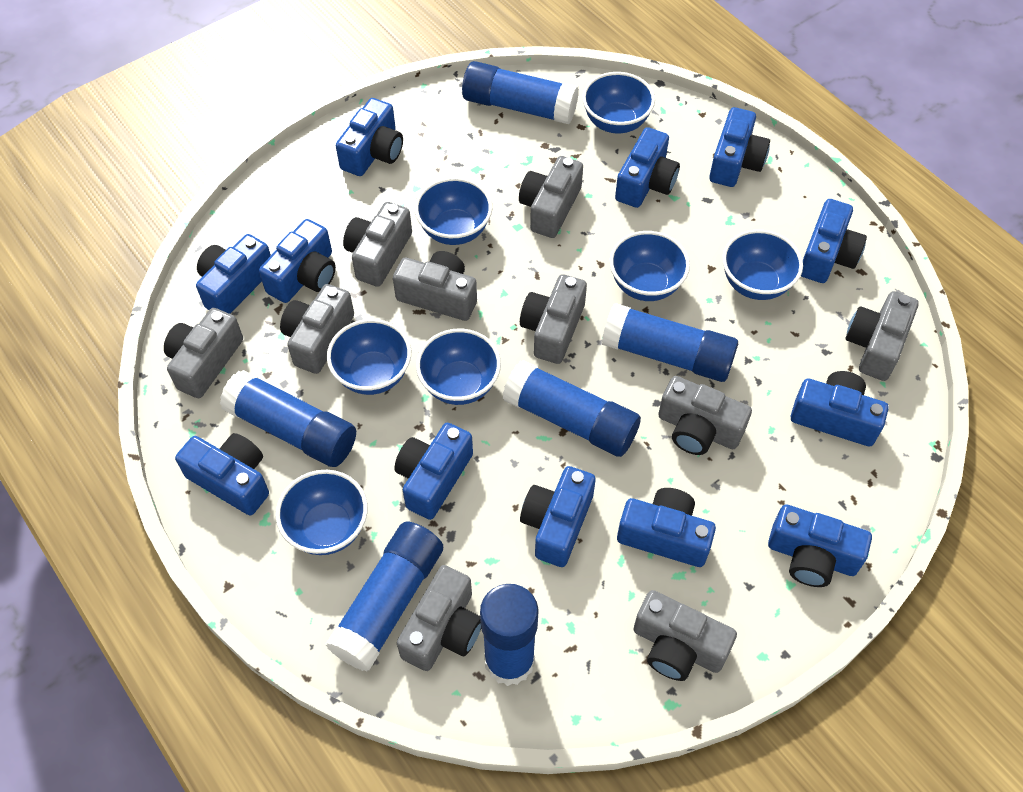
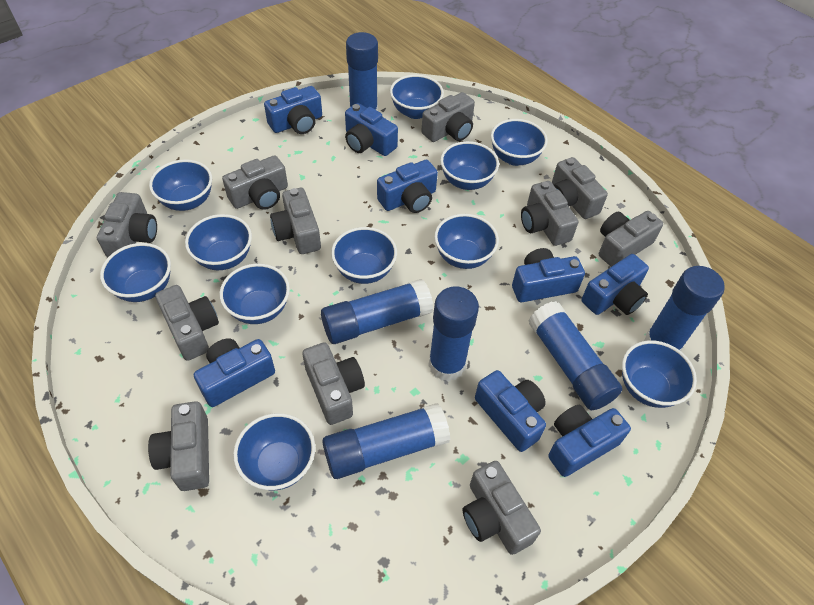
blue bowl: 7 -> 11
blue camera: 12 -> 8
grey camera: 10 -> 11

